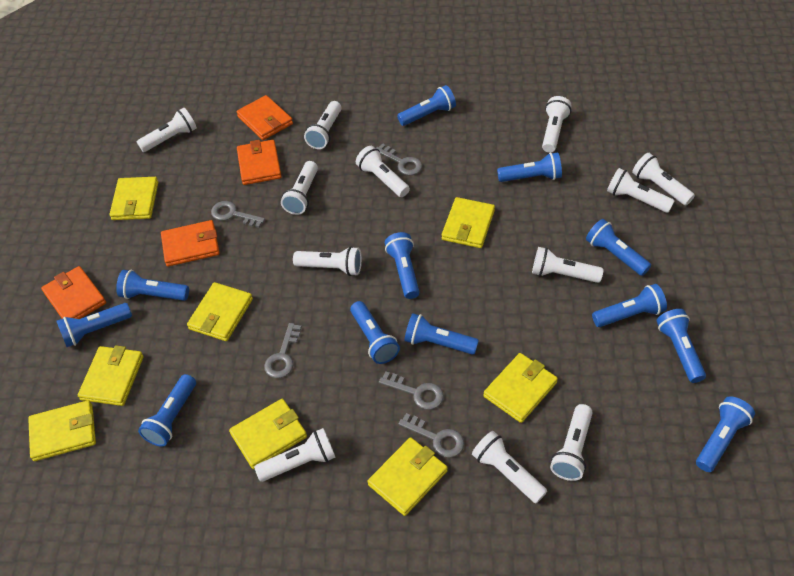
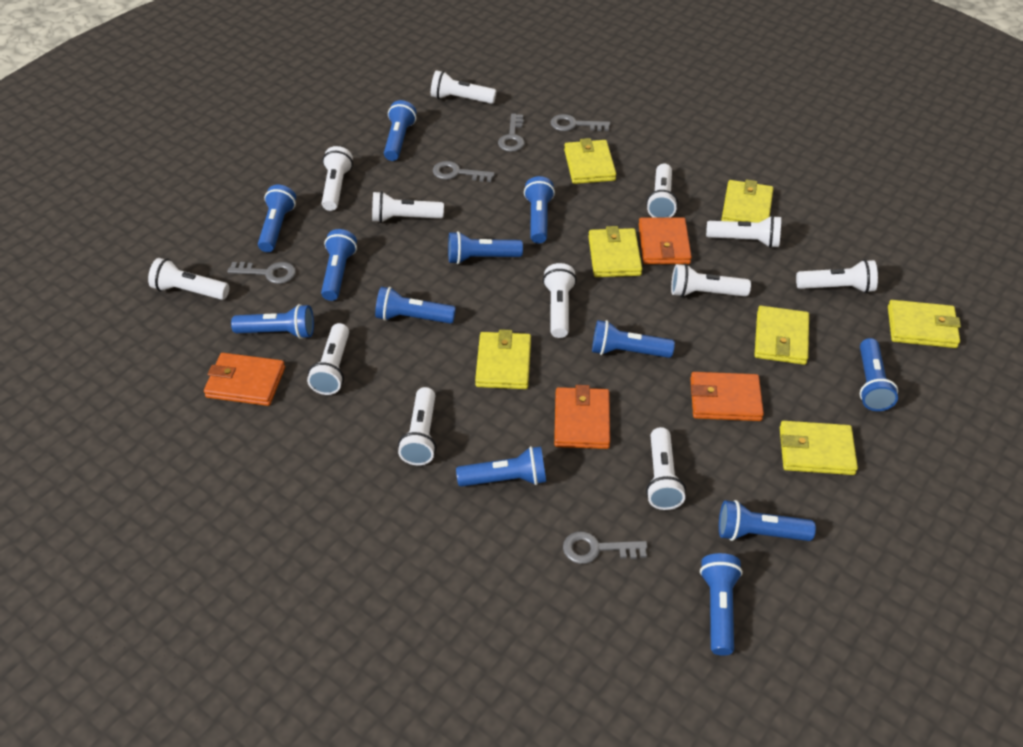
yellow wallet: 8 -> 7

